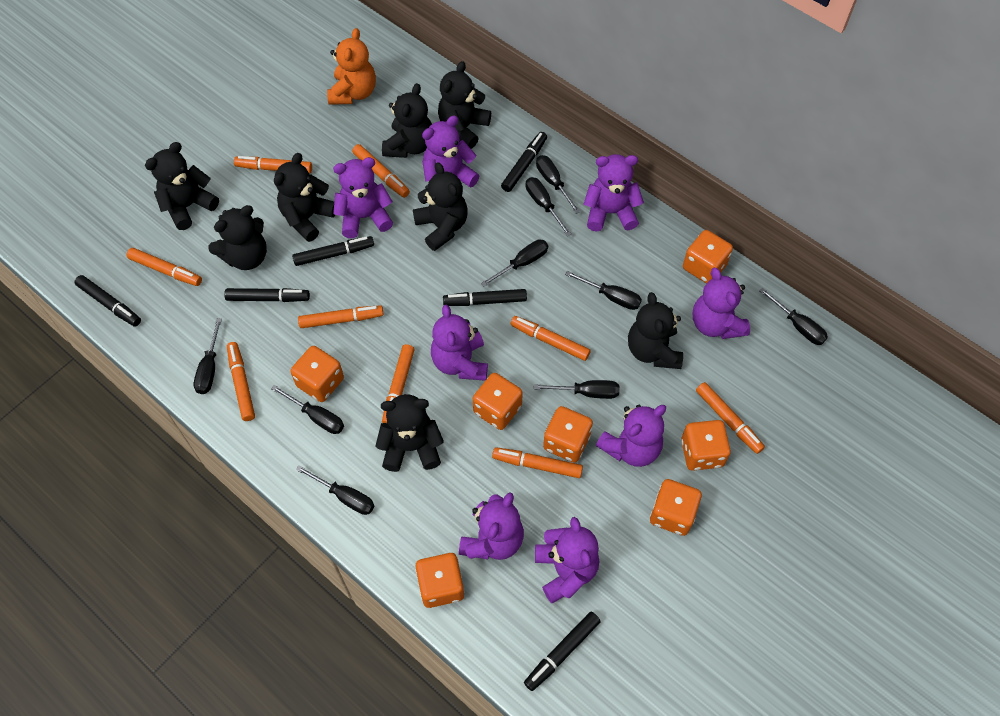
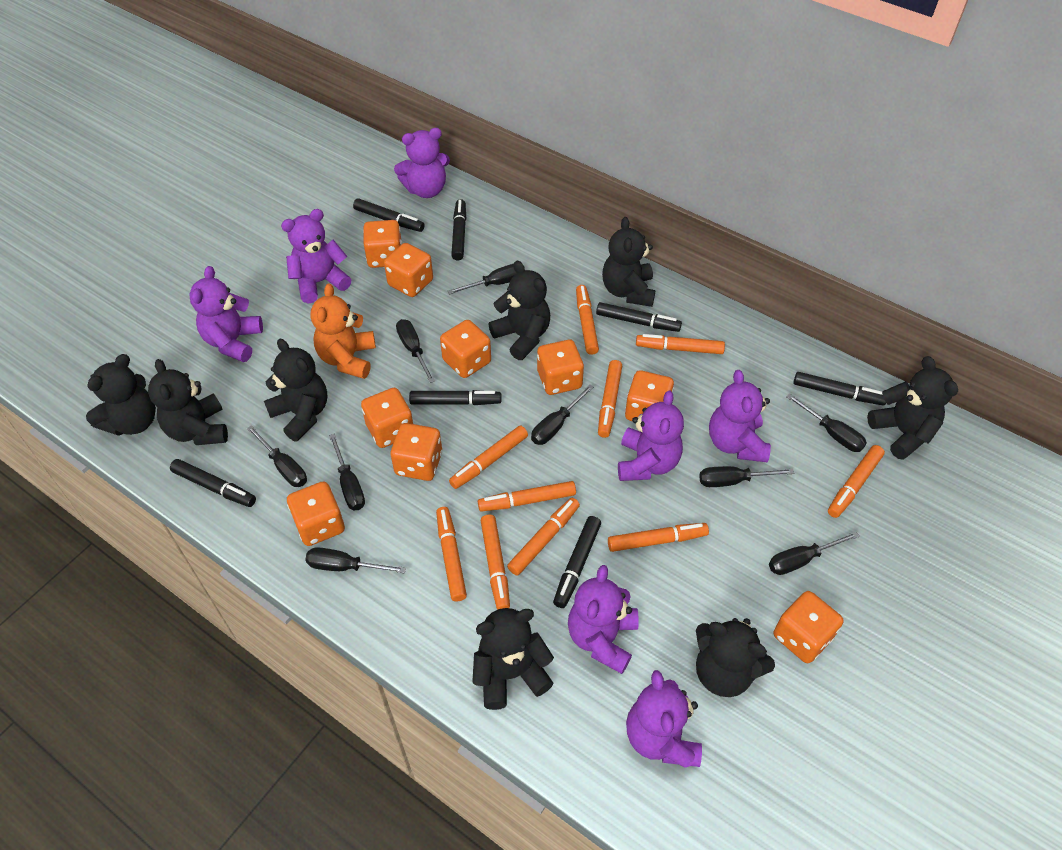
black marker: 6 -> 7
orange dice: 7 -> 9
orange marker: 9 -> 10
purple teddy bear: 8 -> 7

